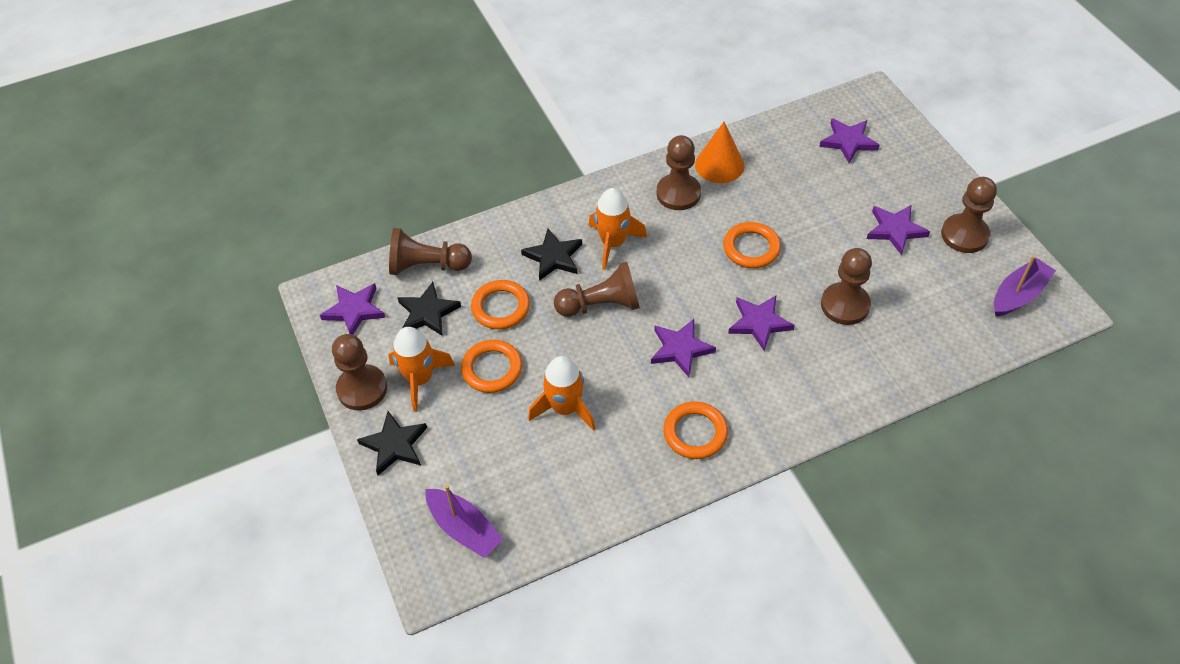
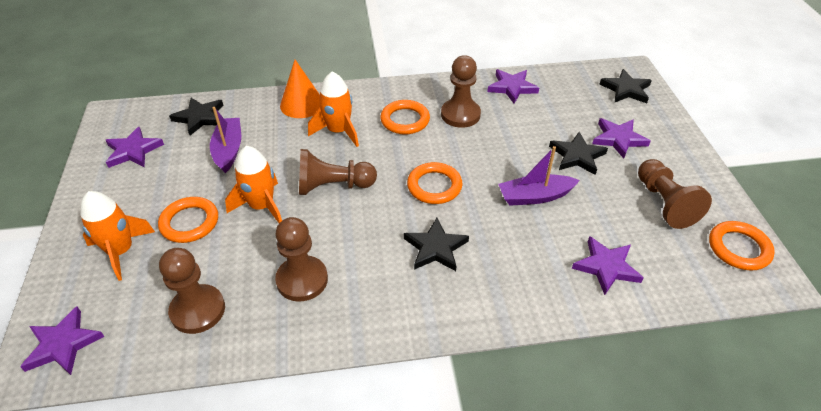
black star: 3 -> 4
brown pawn: 6 -> 5

